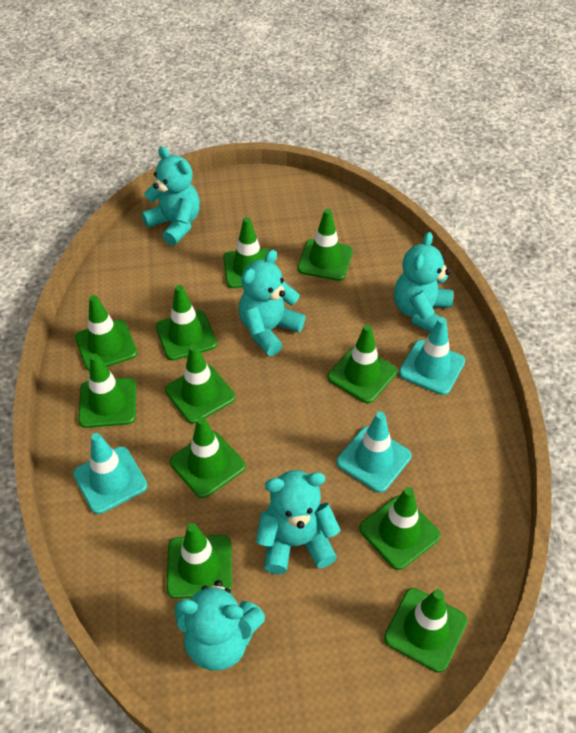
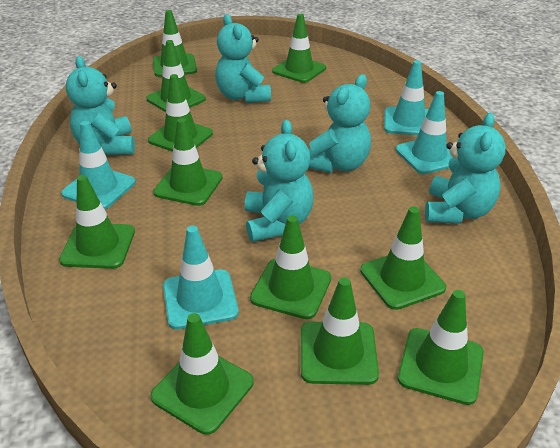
turquoise traffic cone: 3 -> 4

